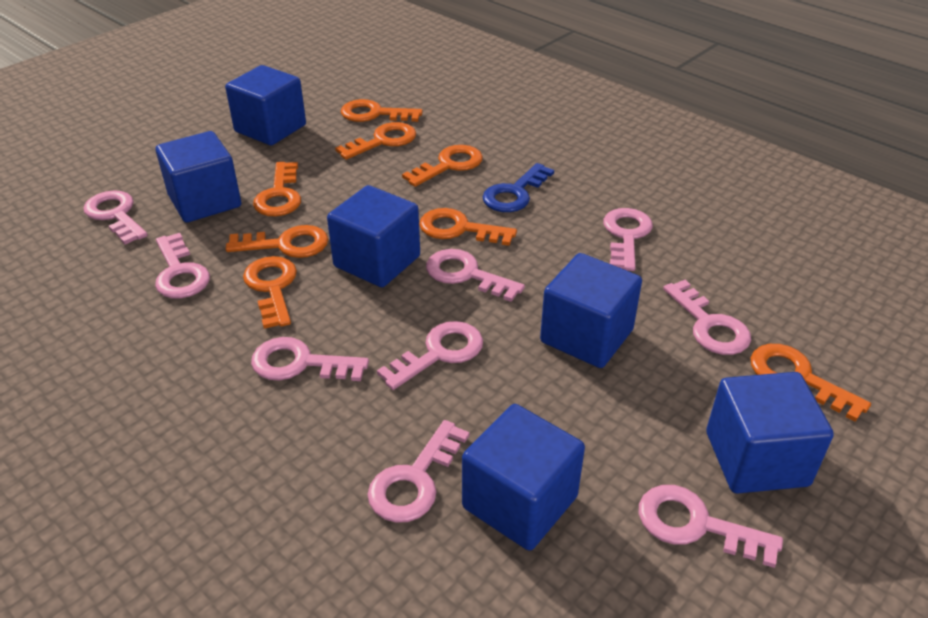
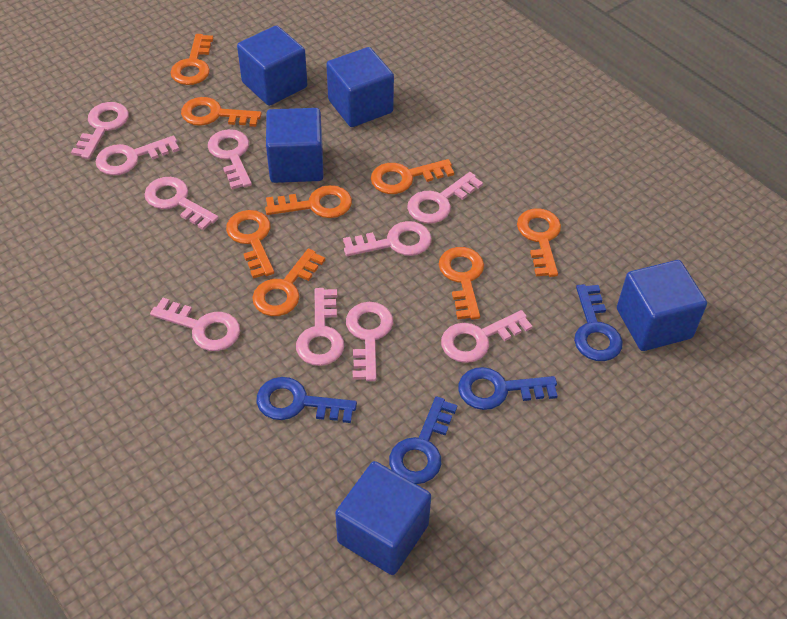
blue cube: 6 -> 5
blue key: 1 -> 4
pink key: 9 -> 10

